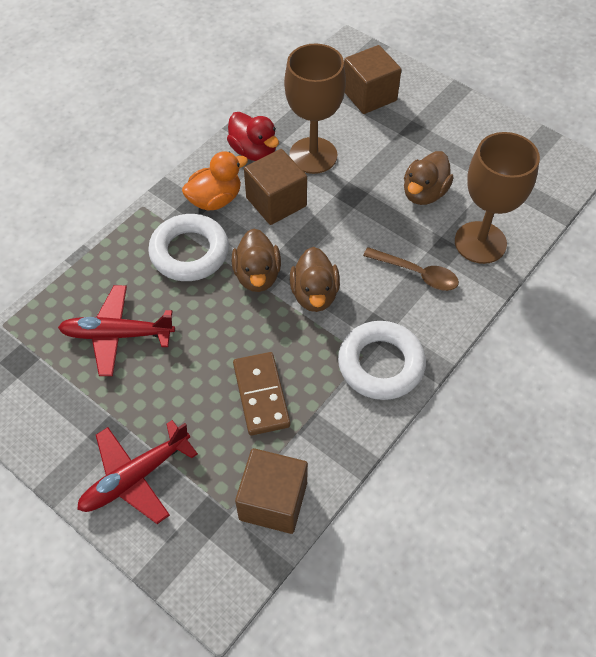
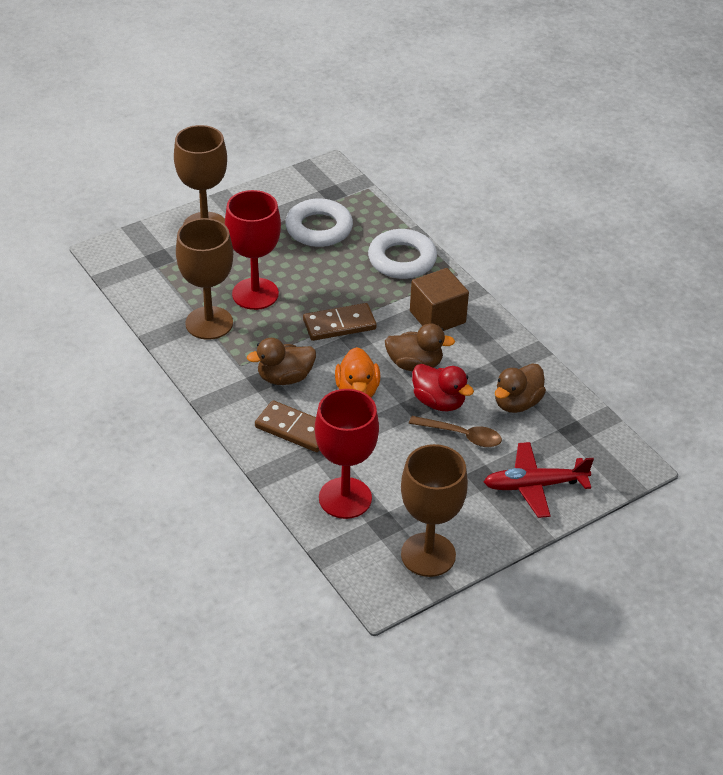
brown cube: 3 -> 1
brown domino: 1 -> 2
brown goblet: 2 -> 3
red goblet: 0 -> 2
red plane: 2 -> 1

